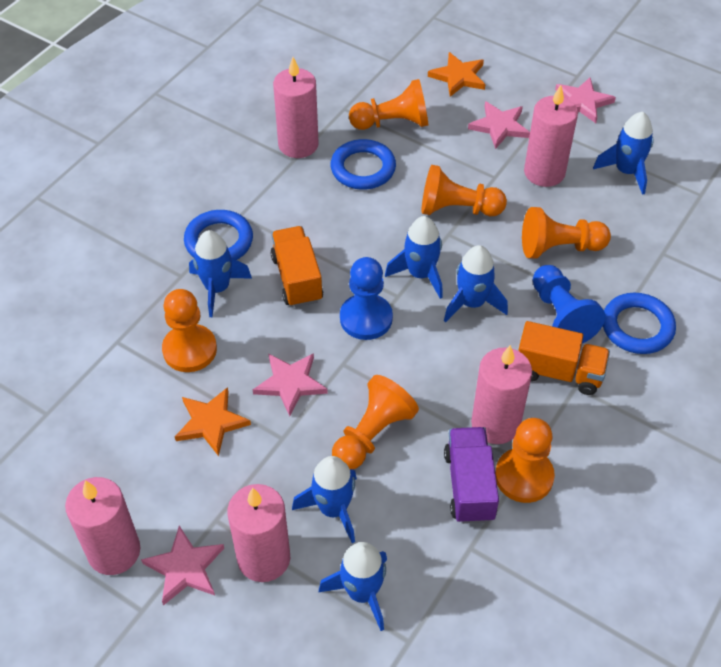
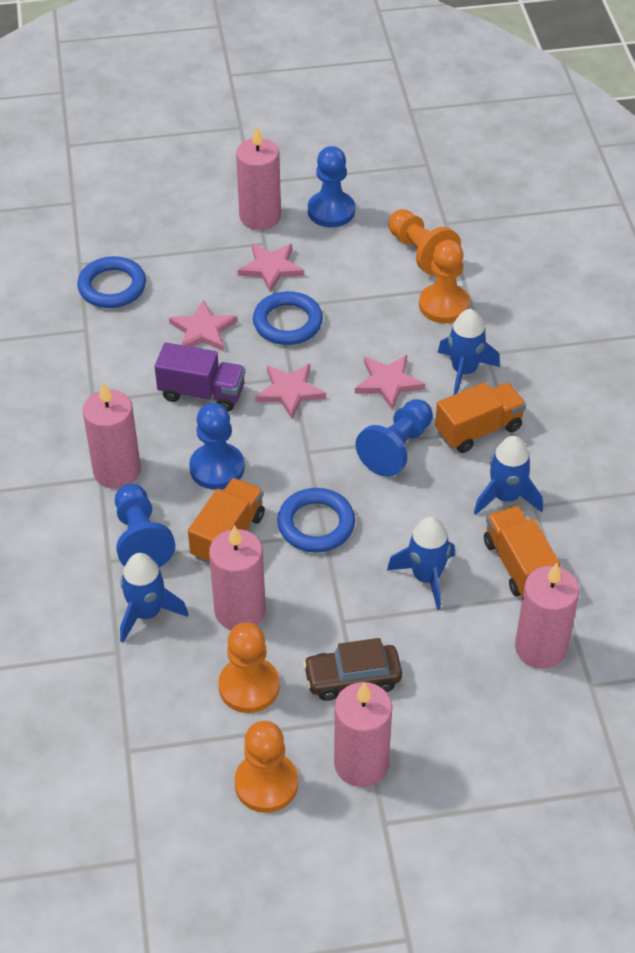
blue pawn: 2 -> 4
blue rocket: 6 -> 4
brown car: 0 -> 1
orange pawn: 6 -> 4
orange star: 2 -> 0
orange truck: 2 -> 3

